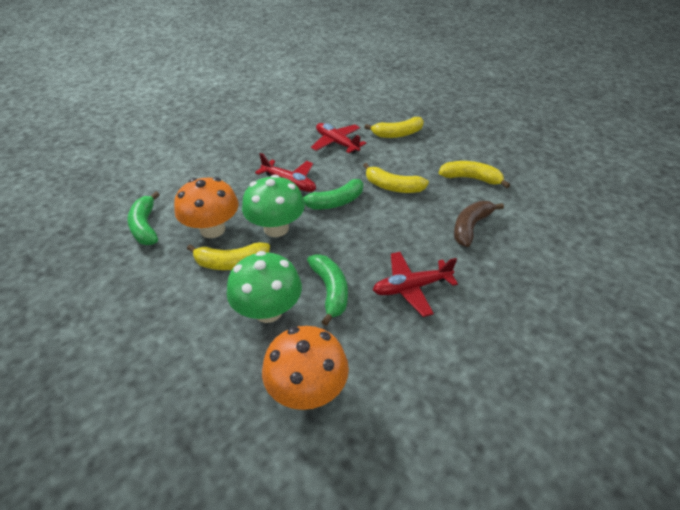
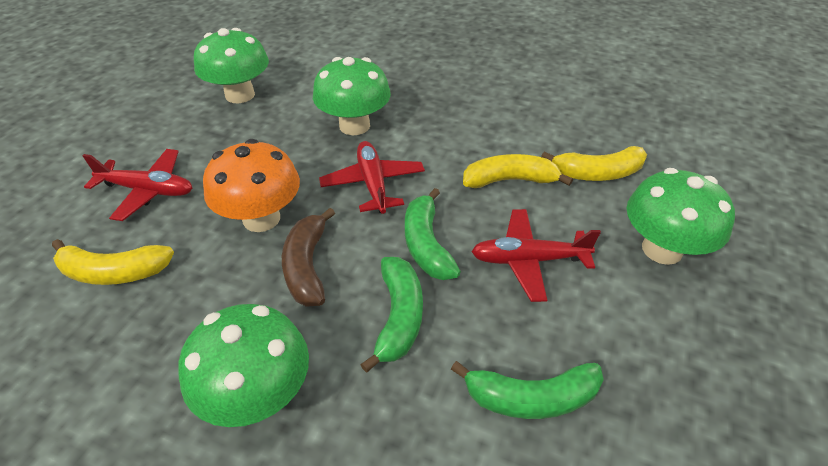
green mushroom: 2 -> 4
orange mushroom: 2 -> 1
yellow banana: 4 -> 3

